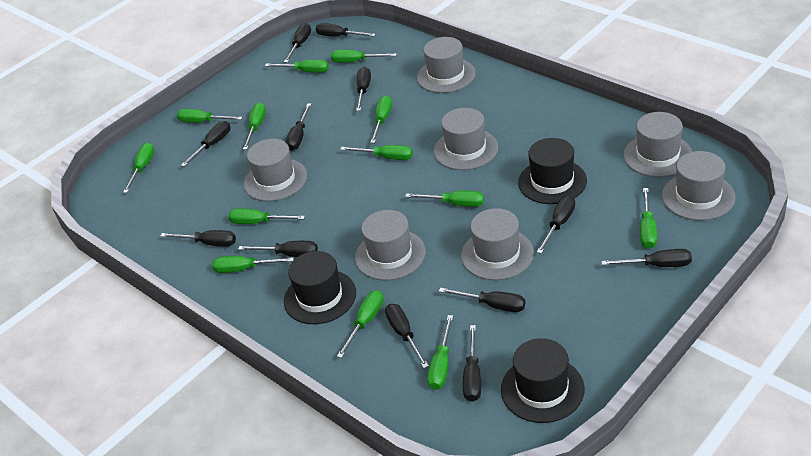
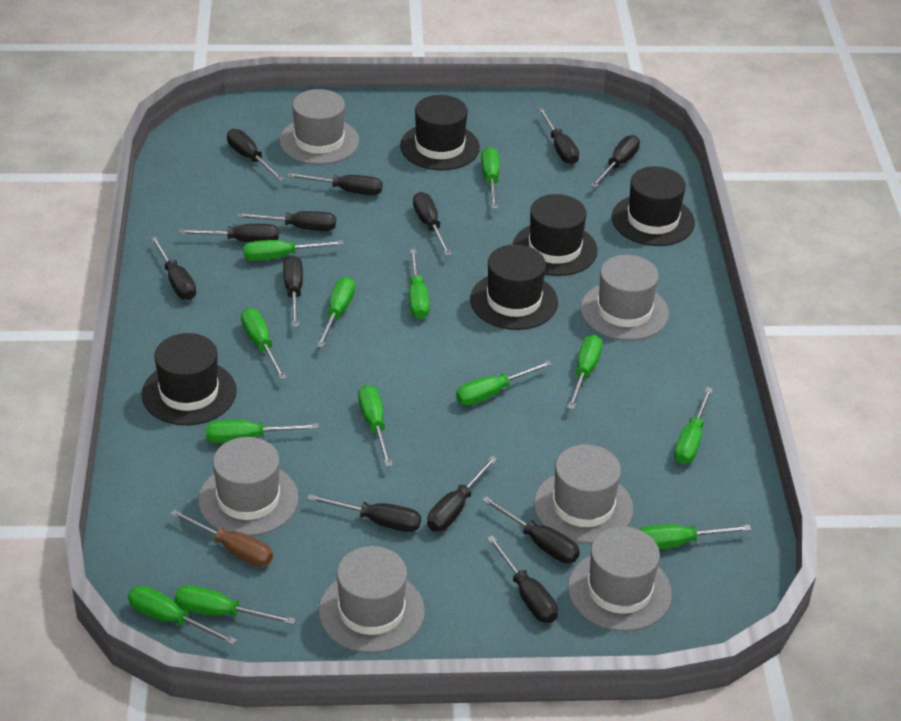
black hat: 3 -> 5
black screwdriver: 12 -> 13
brown screwdriver: 0 -> 1
grey hat: 7 -> 6

